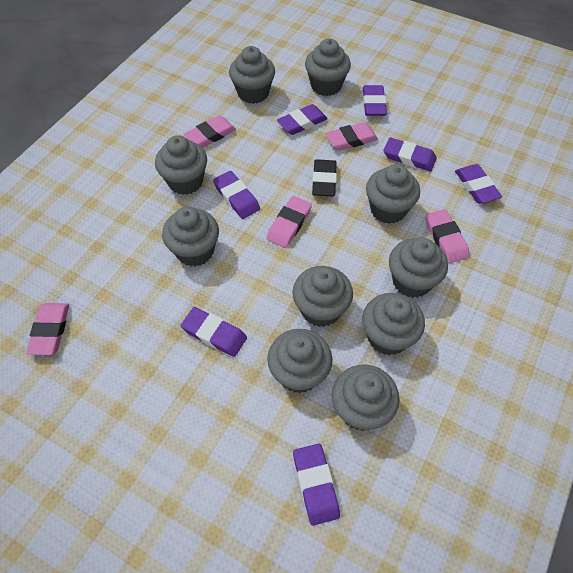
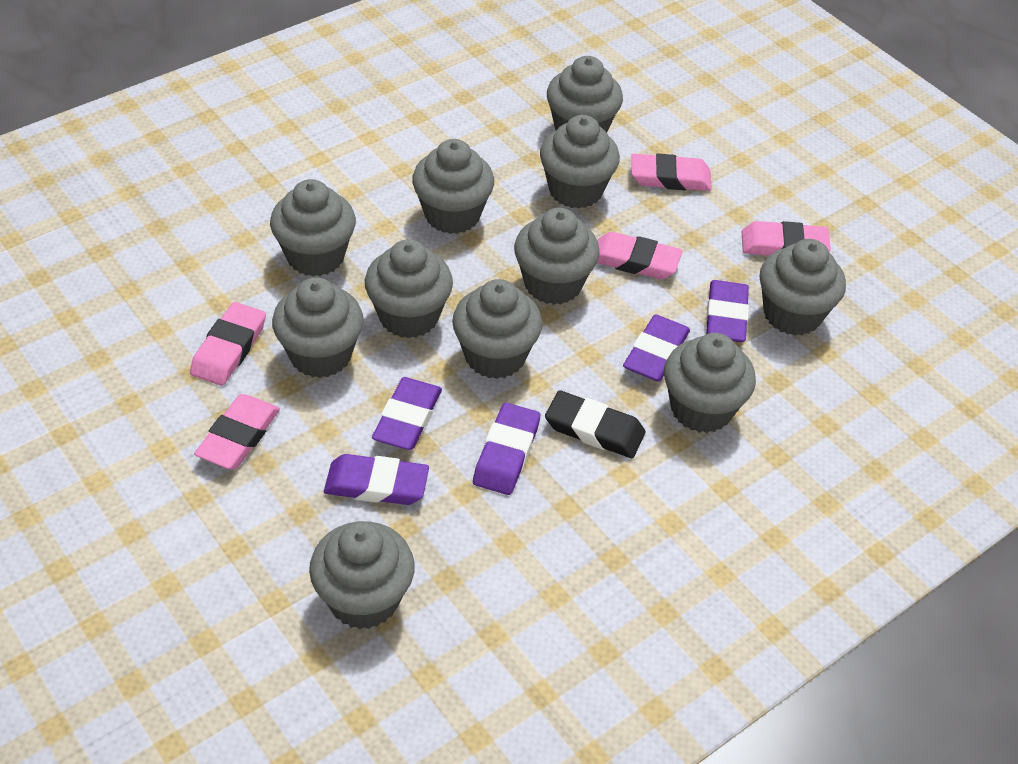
grey cupcake: 10 -> 11
purple eraser: 7 -> 5

